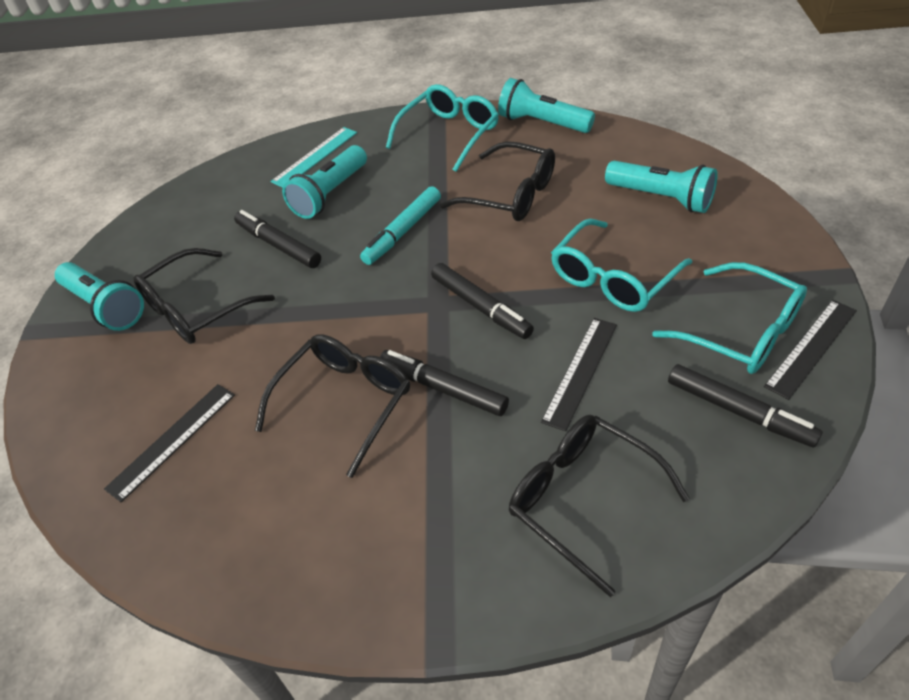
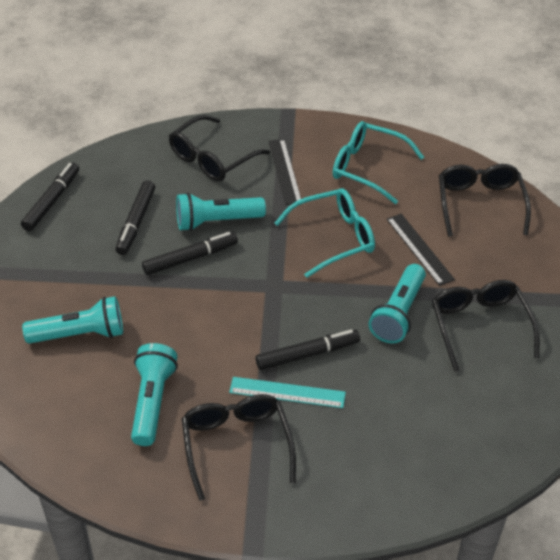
black ruler: 3 -> 2
turquoise glasses: 3 -> 2
turquoise marker: 1 -> 0

